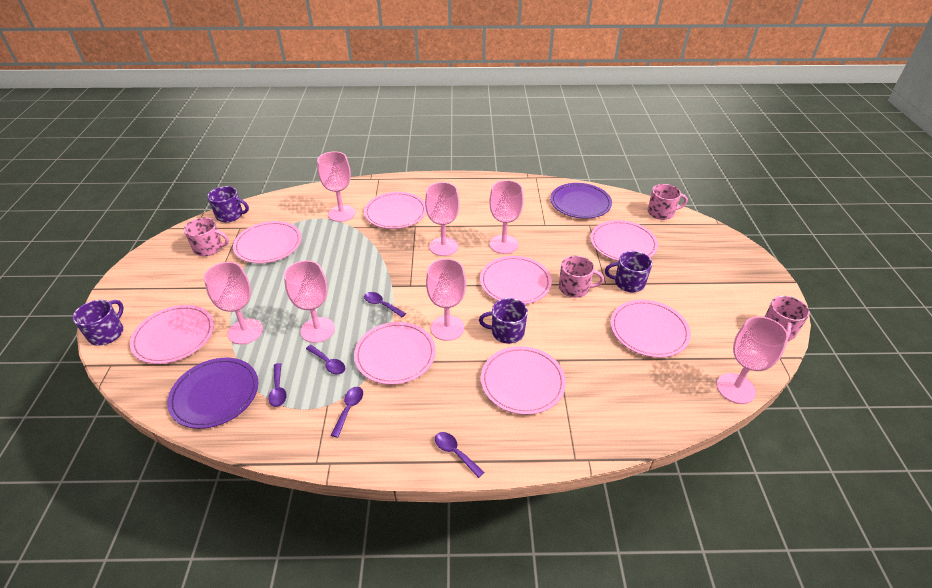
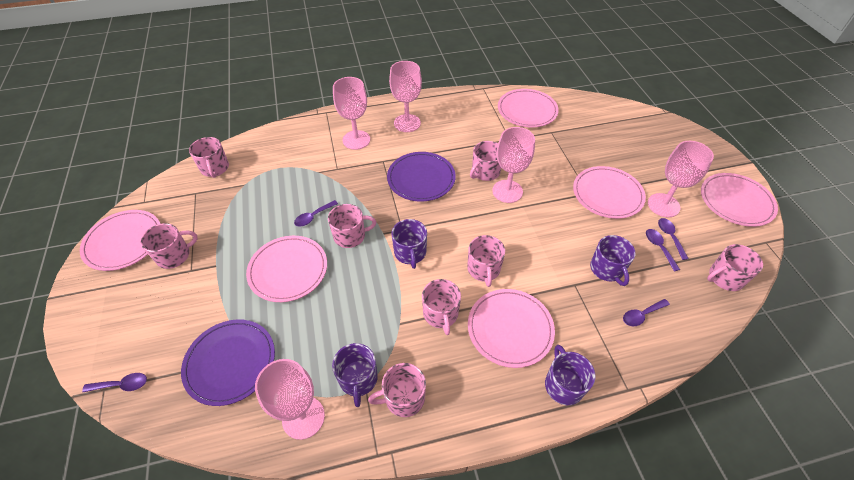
pink goblet: 7 -> 5
pink mug: 4 -> 8
pink plate: 8 -> 6

